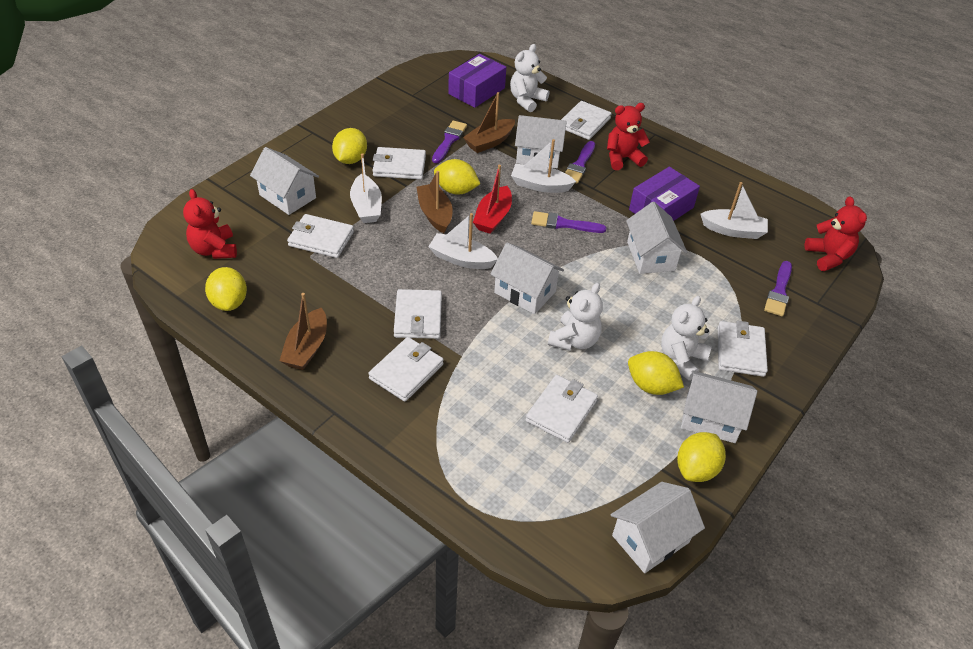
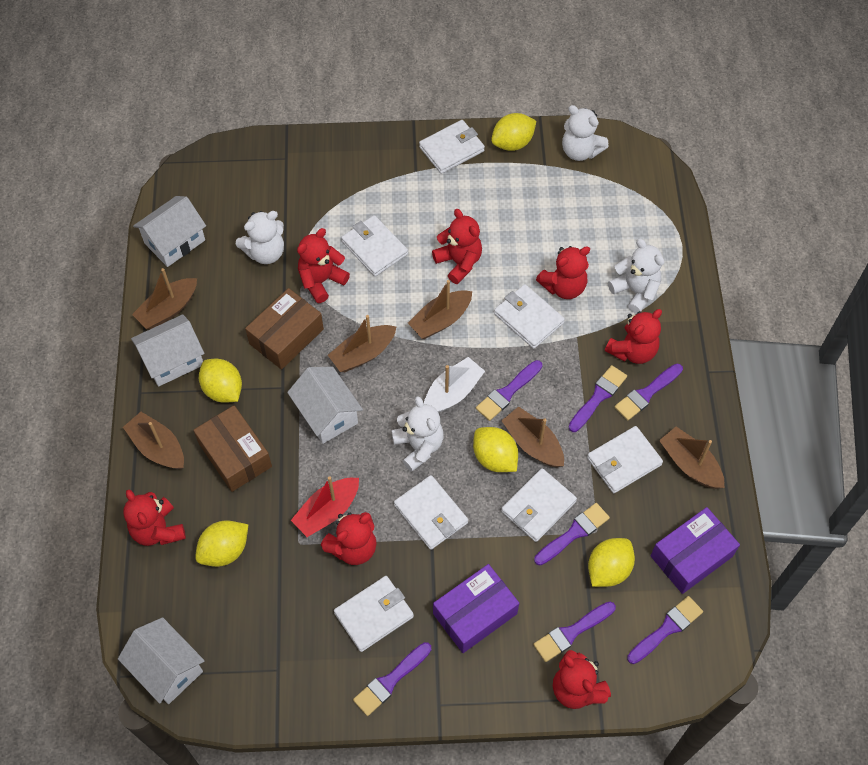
brown boat: 3 -> 6
brown box: 0 -> 2
purple brush: 4 -> 7
red teddy bear: 3 -> 7
white boat: 4 -> 1
white house: 6 -> 4
white teddy bear: 3 -> 4

